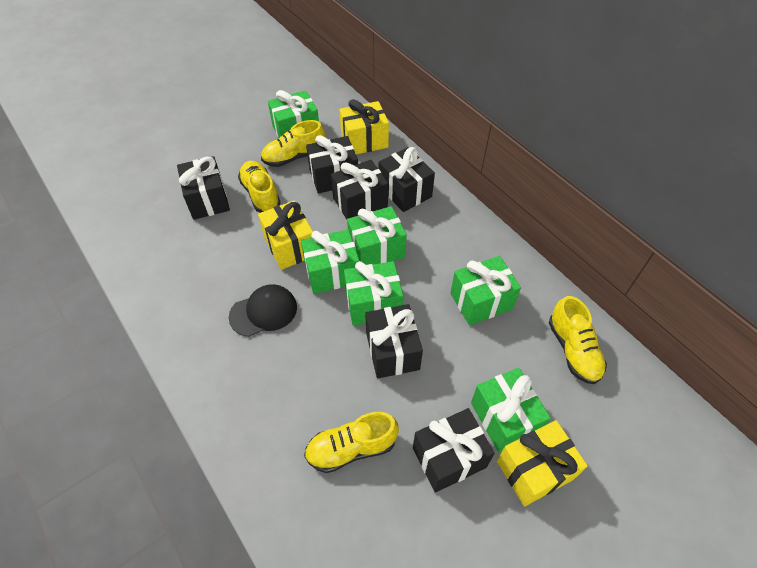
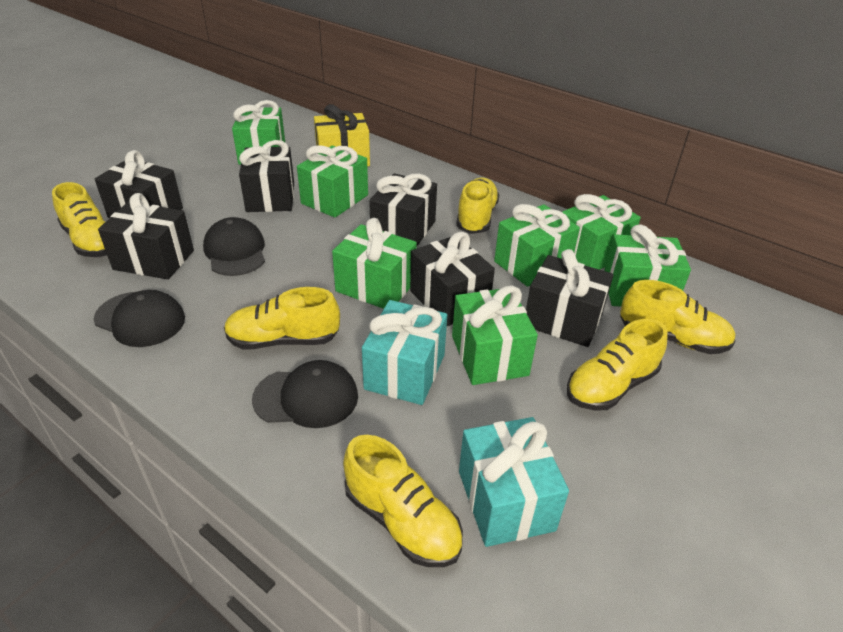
black cap: 1 -> 3
green gift: 6 -> 7
turquoise gift: 0 -> 2
yellow gift: 3 -> 1
yellow shoe: 4 -> 6

